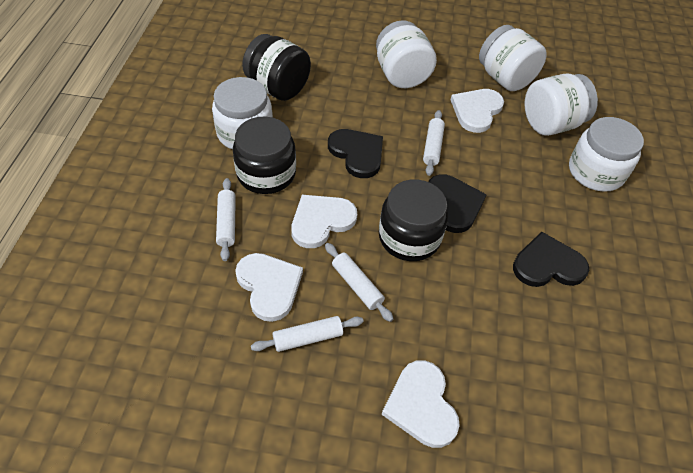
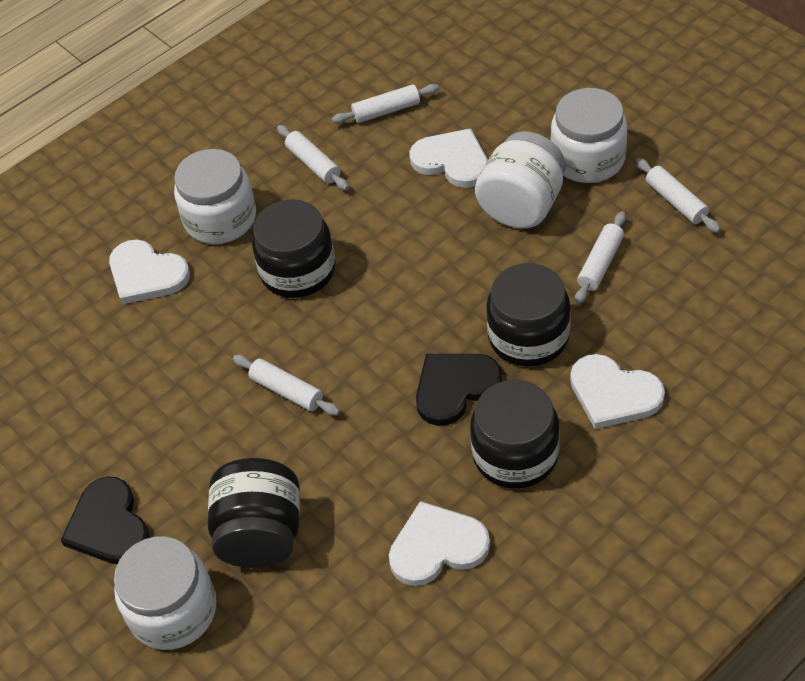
black heart: 3 -> 2
black jar: 3 -> 4
white jar: 5 -> 4
white rolling pin: 4 -> 5

